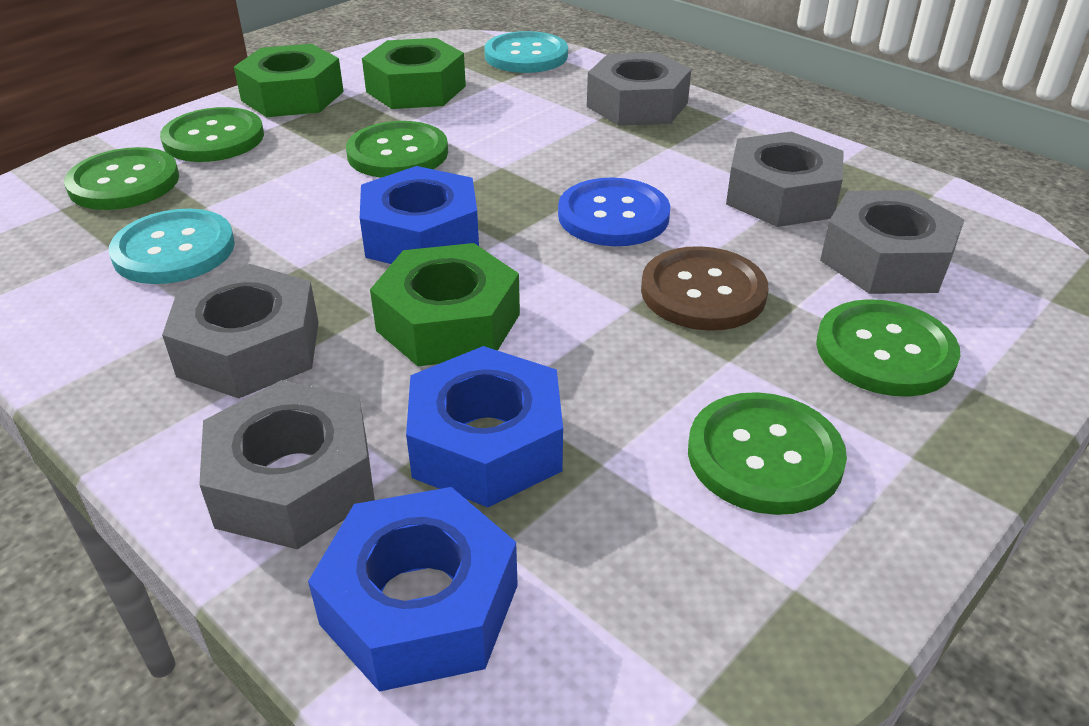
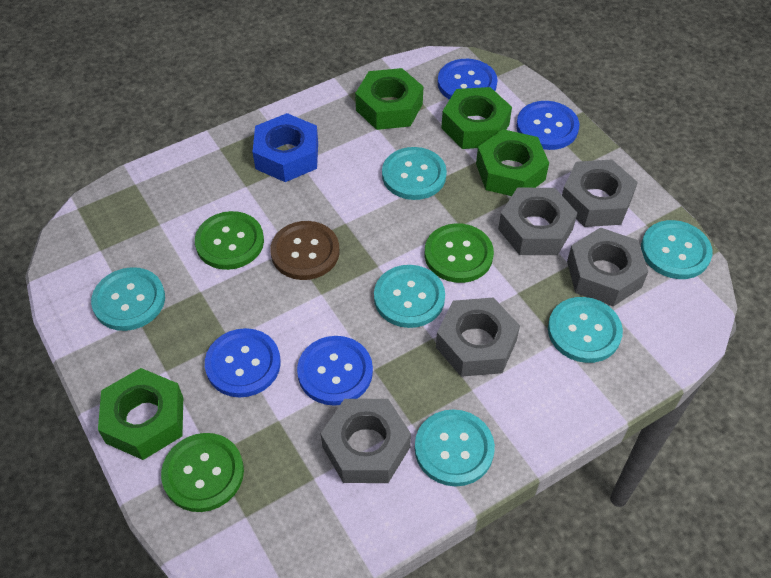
blue button: 1 -> 4
blue nut: 3 -> 1
green button: 5 -> 3
green nut: 3 -> 4
turquoise button: 2 -> 6

